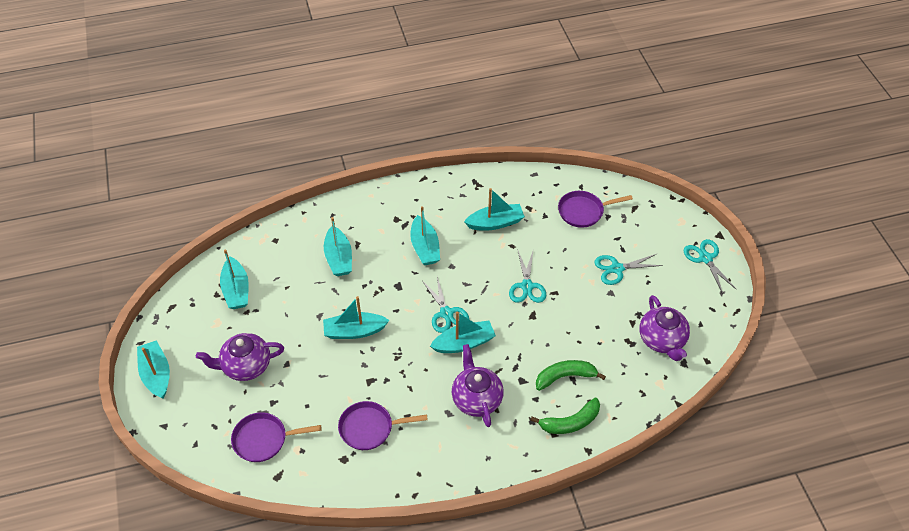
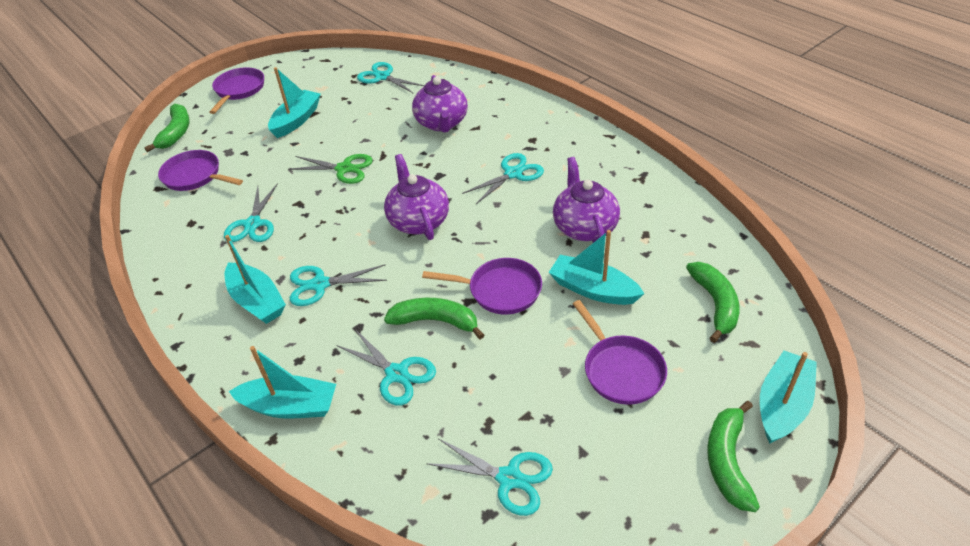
green banana: 2 -> 4
green scissors: 0 -> 1
purple pan: 3 -> 4
turquoise boat: 7 -> 5
turquoise scissors: 4 -> 6

